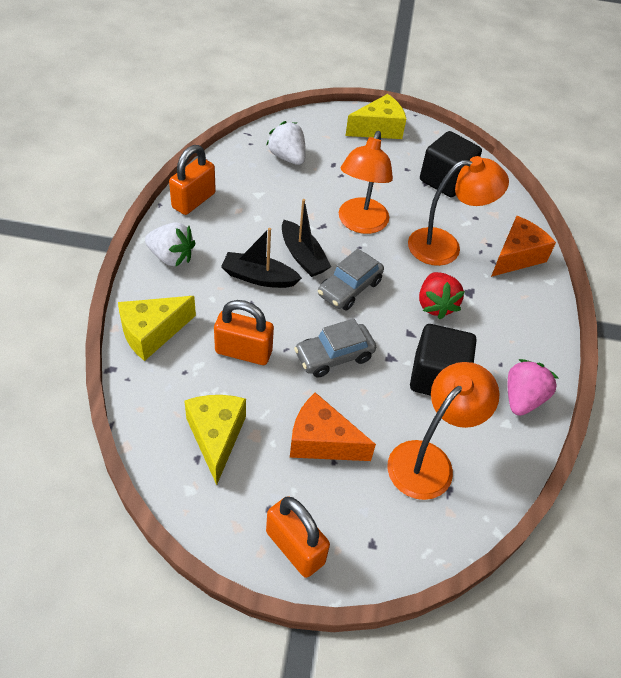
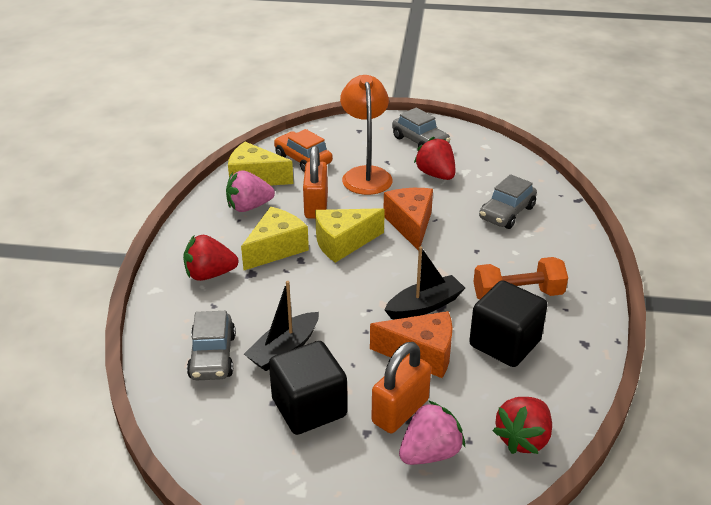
grey car: 2 -> 3
orange car: 0 -> 1
orange dumbbell: 0 -> 1
orange lamp: 3 -> 1
orange padlock: 3 -> 2
pink strawberry: 1 -> 2
red strawberry: 1 -> 3
white strawberry: 2 -> 0

